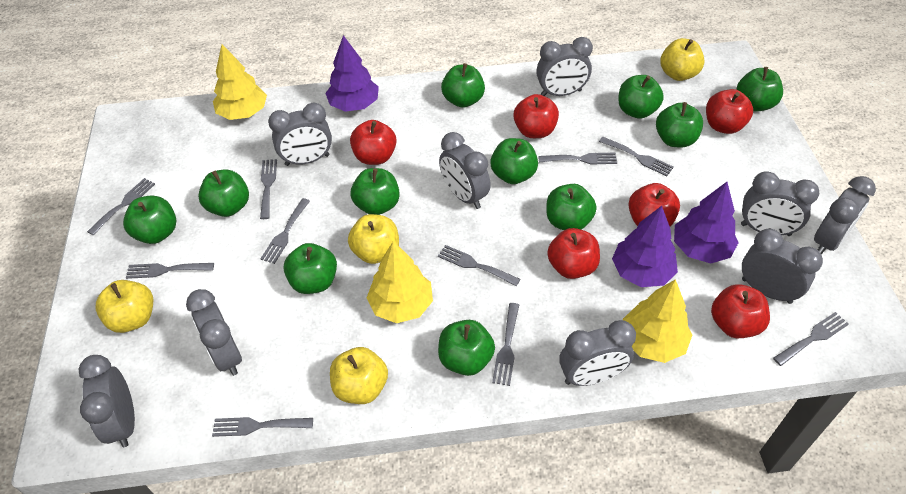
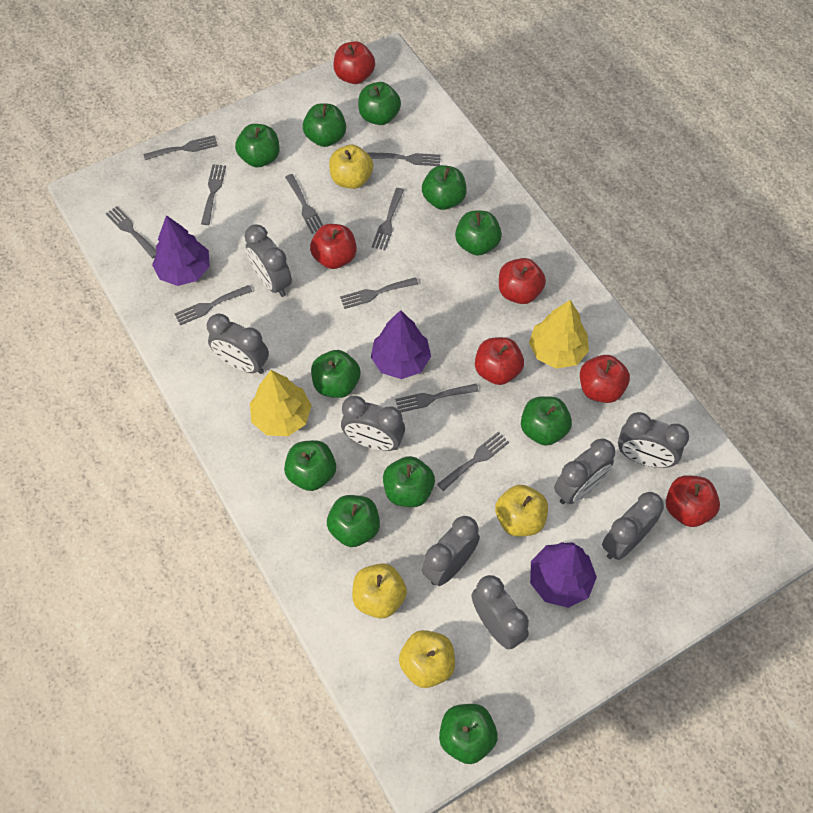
grey clock: 9 -> 8
yellow tree: 3 -> 2

